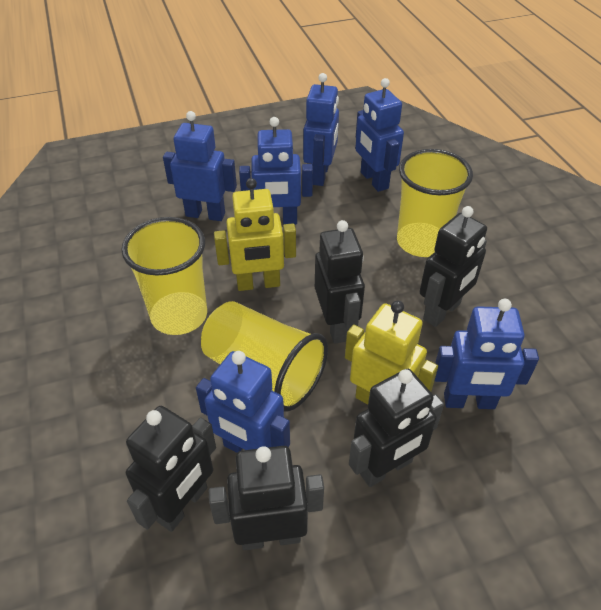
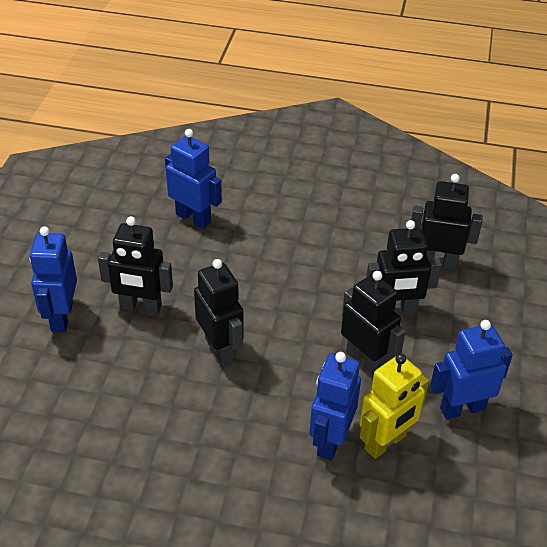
blue robot: 6 -> 4
yellow cup: 3 -> 0
yellow robot: 2 -> 1

